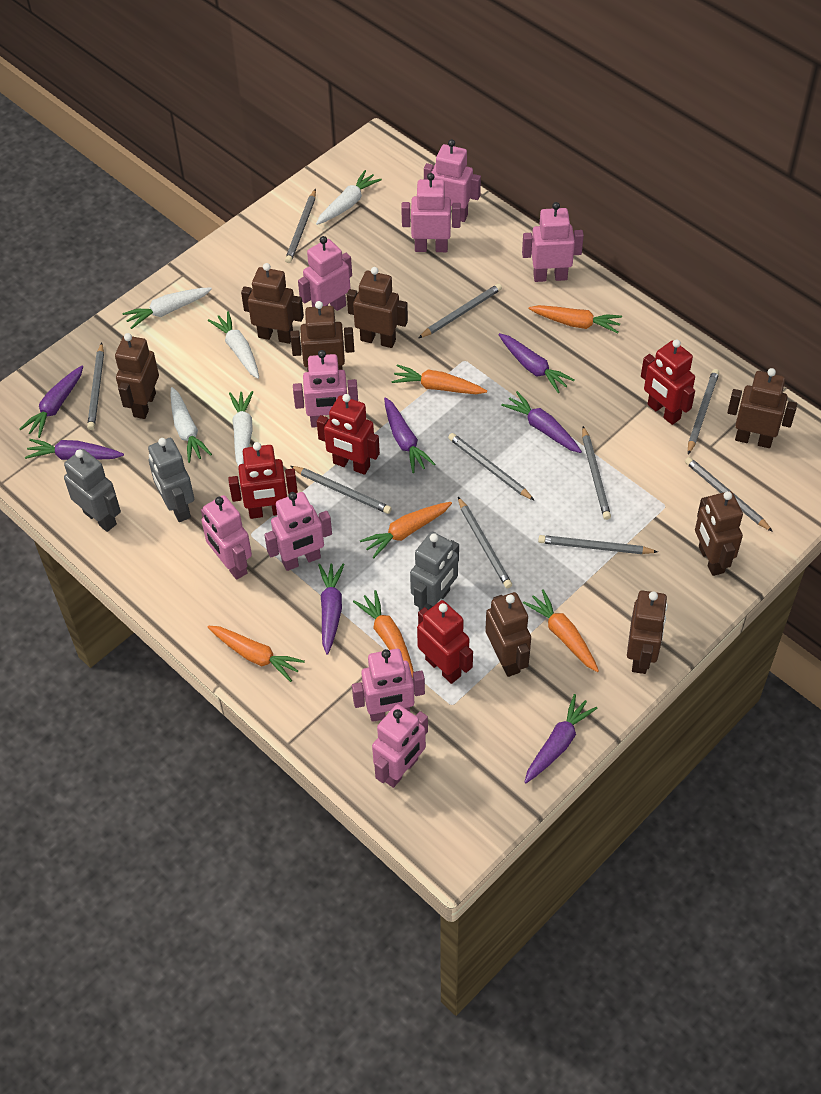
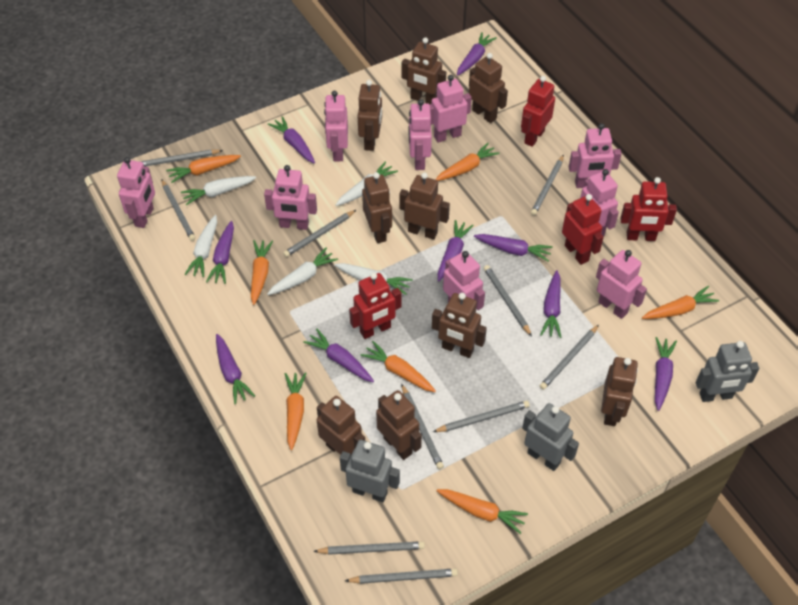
brown robot: 8 -> 9
orange carrot: 6 -> 7
purple carrot: 7 -> 9

